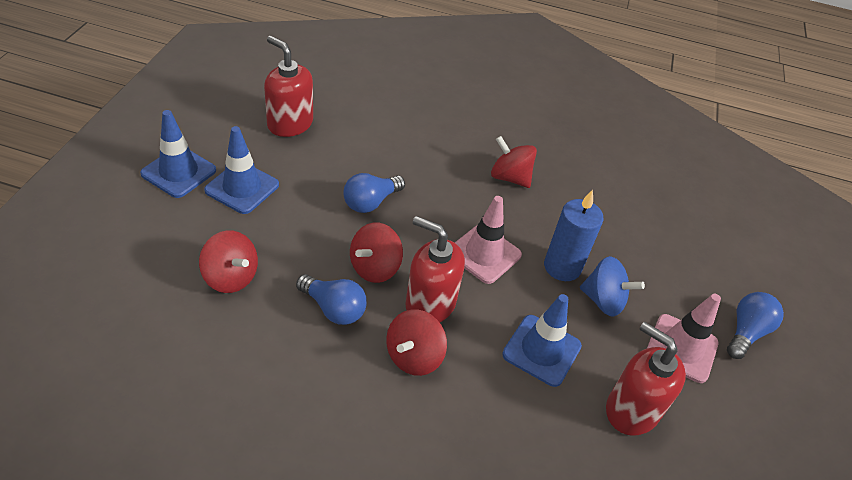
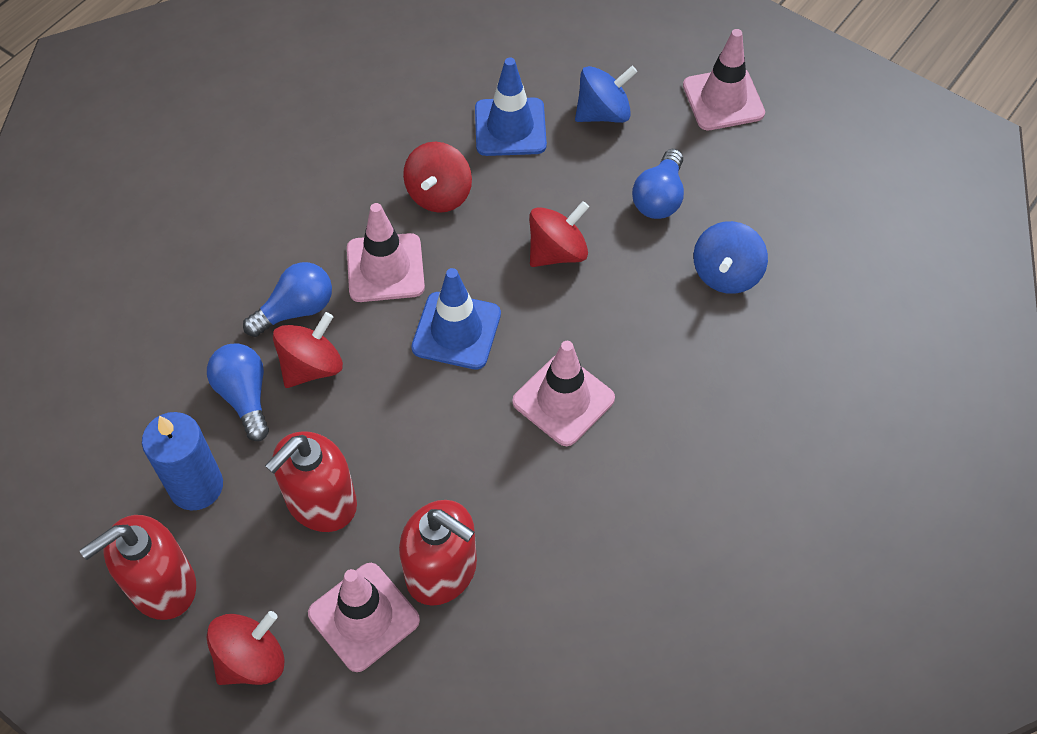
blue spinning top: 1 -> 2
blue traffic cone: 3 -> 2
pink traffic cone: 2 -> 4

